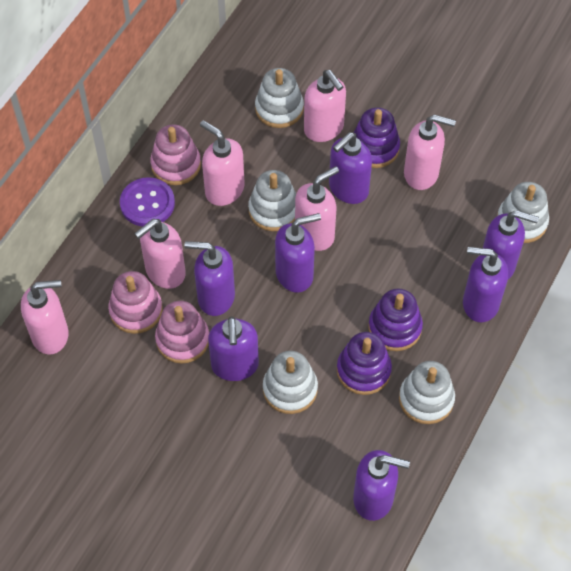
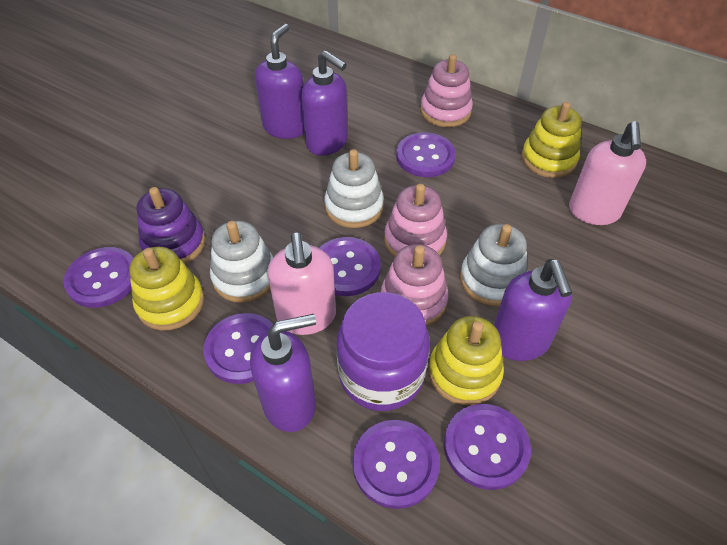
pink soap dispenser: 6 -> 2
purple button: 1 -> 6
purple jar: 0 -> 1
purple soap dispenser: 7 -> 4
purple stacking toy: 3 -> 1
white stacking toy: 5 -> 3
yellow stacking toy: 0 -> 3

